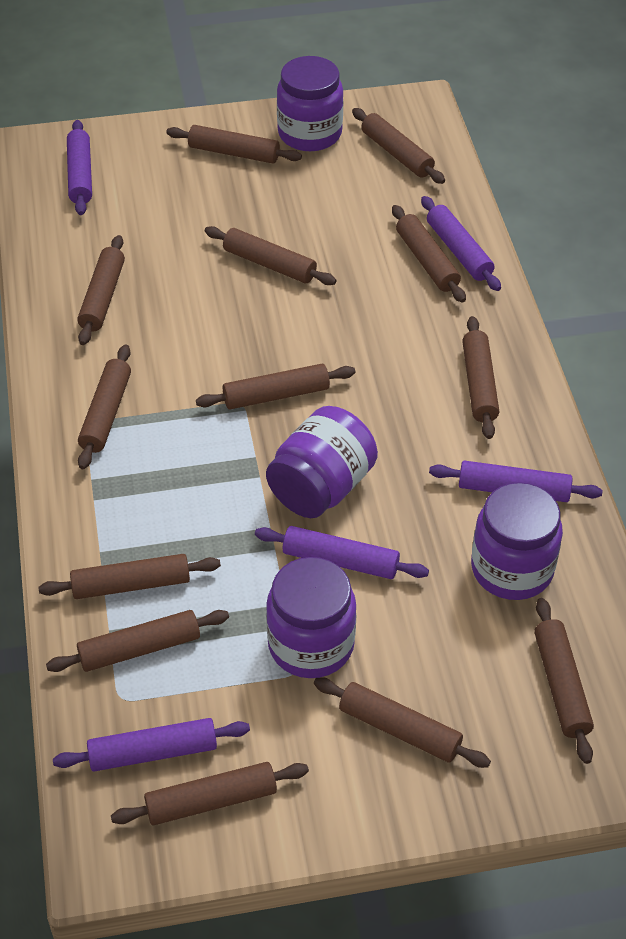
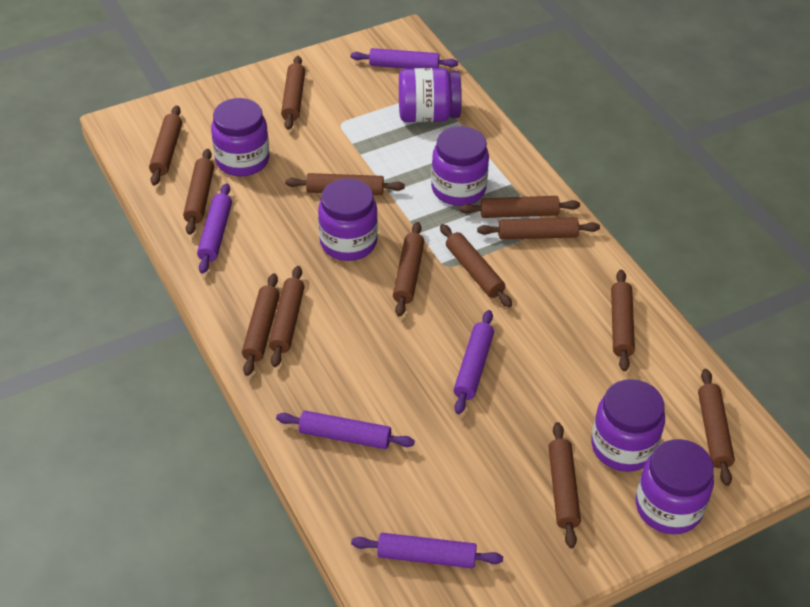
purple jar: 4 -> 6

